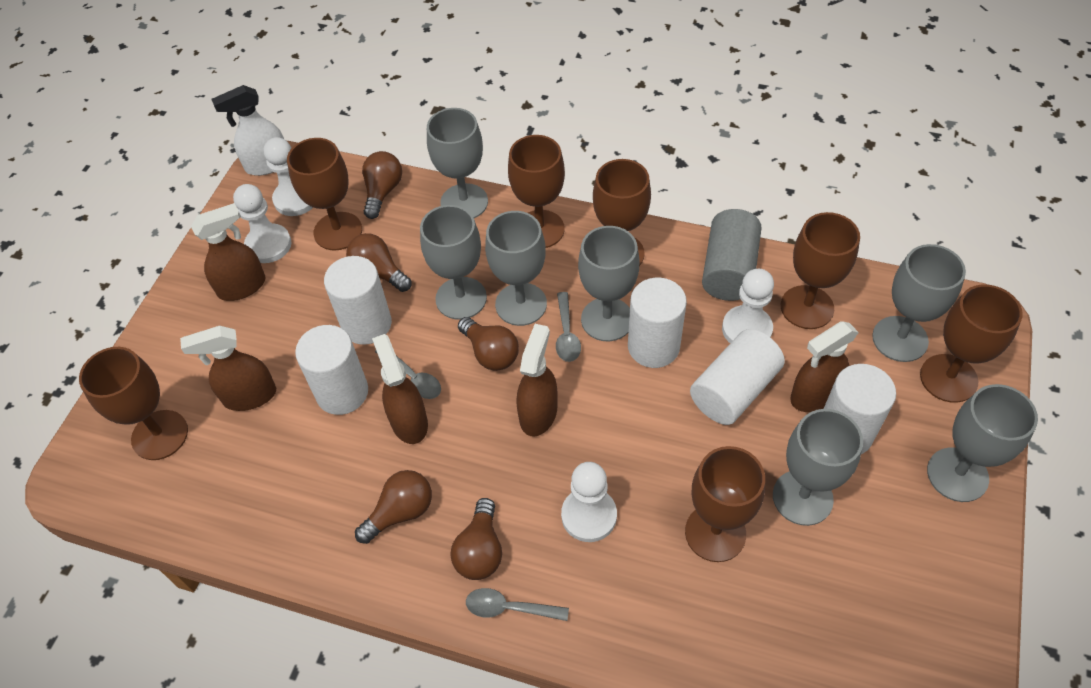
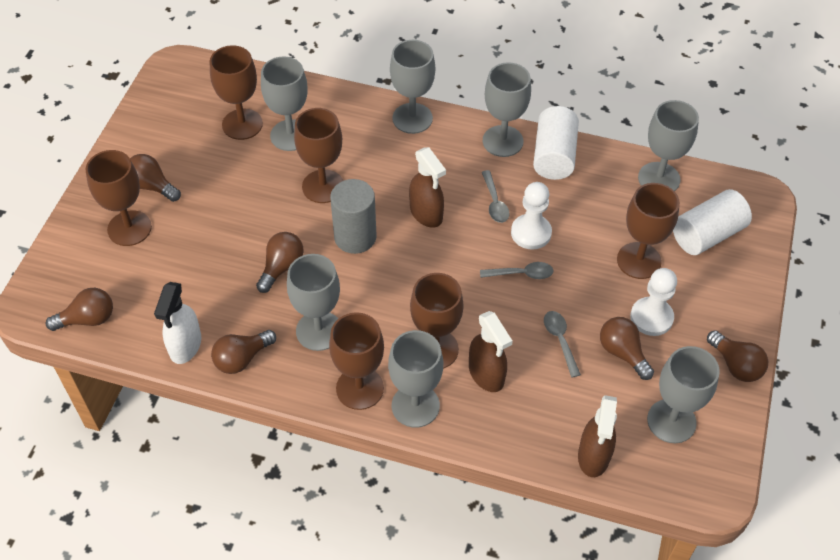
brown goblet: 7 -> 6
brown light bulb: 5 -> 6
brown spray bottle: 5 -> 3
white cylinder: 5 -> 2
white pawn: 4 -> 2

